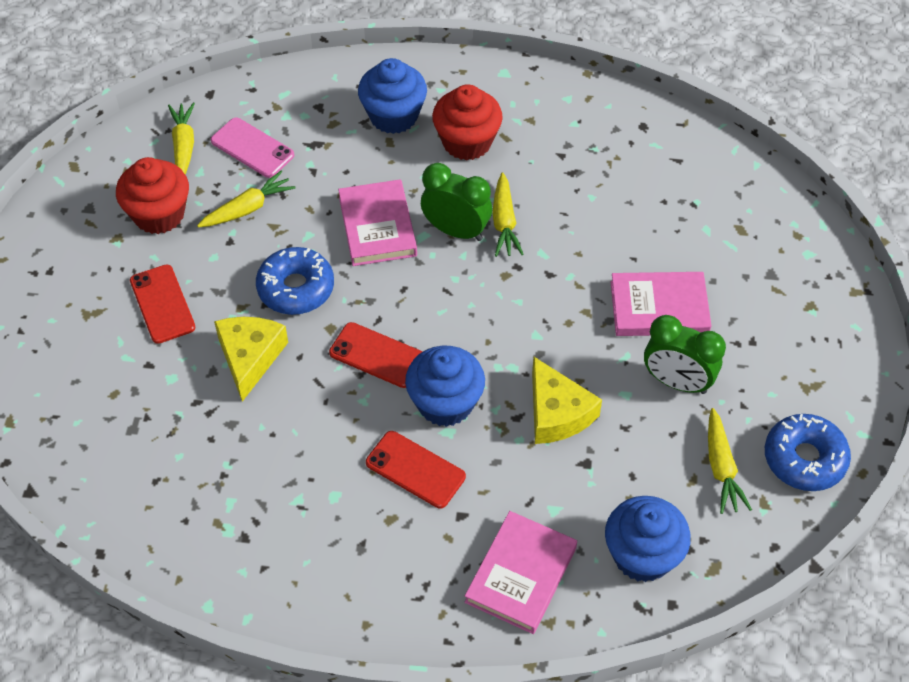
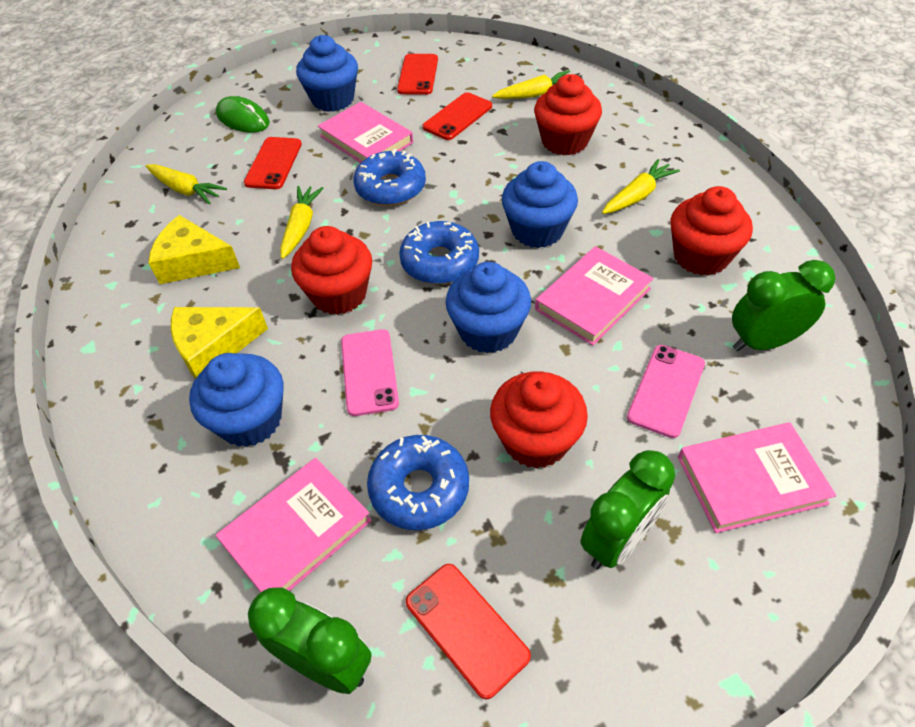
blue cupcake: 3 -> 4
blue donut: 2 -> 3
green clock: 2 -> 3
green mouse: 0 -> 1
pink book: 3 -> 4
pink phone: 1 -> 2
red cupcake: 2 -> 4
red phone: 3 -> 4

